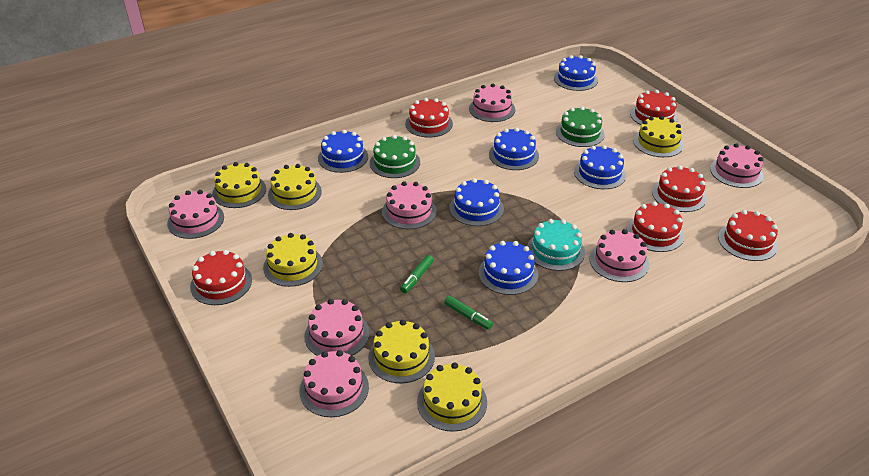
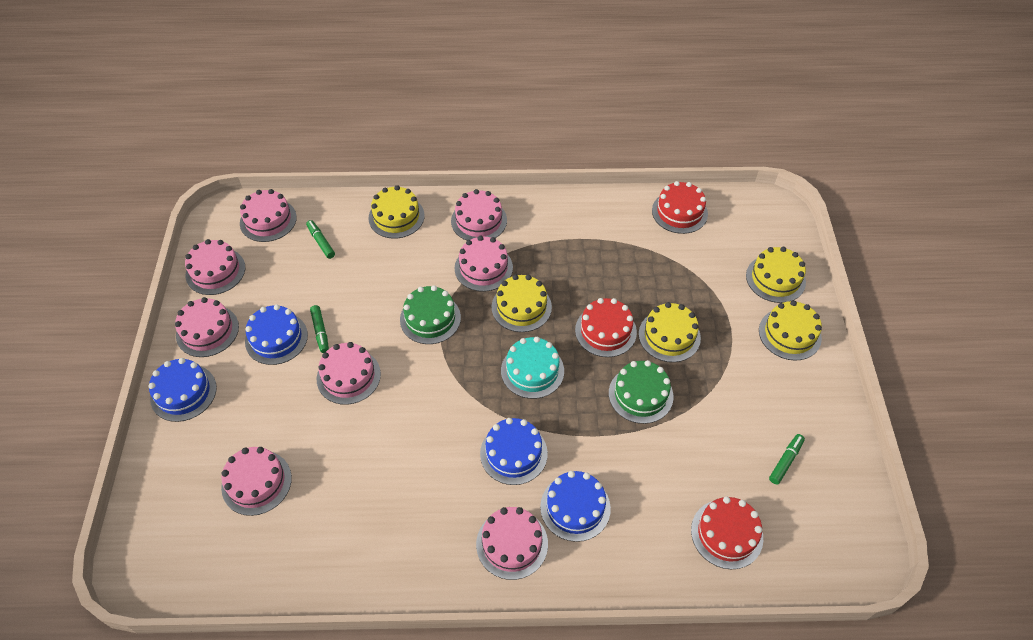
blue cake: 6 -> 4
green marker: 2 -> 3
pink cake: 7 -> 8
red cake: 6 -> 3
yellow cake: 6 -> 5

